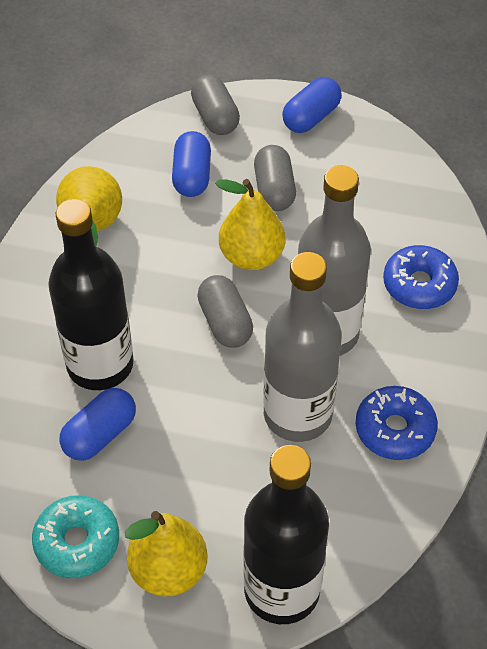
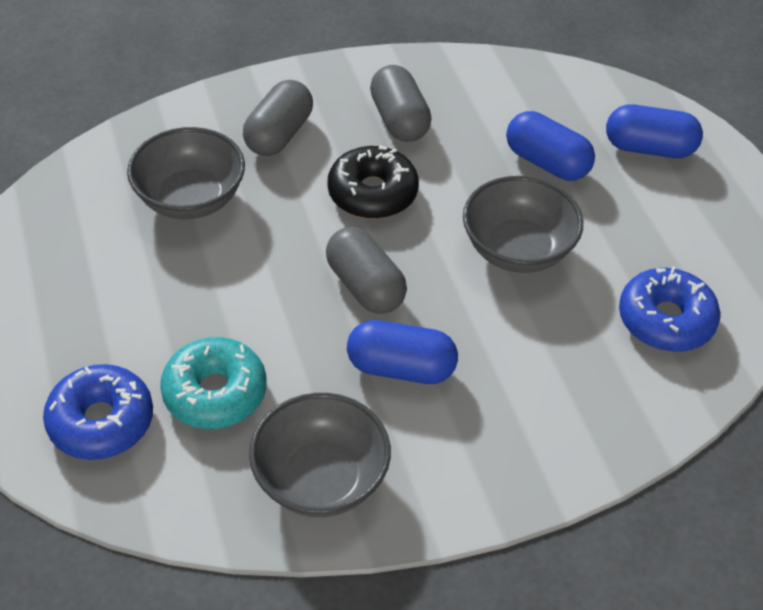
black bottle: 2 -> 0
black donut: 0 -> 1
grey bottle: 2 -> 0
grey bowl: 0 -> 3
yellow pear: 3 -> 0

